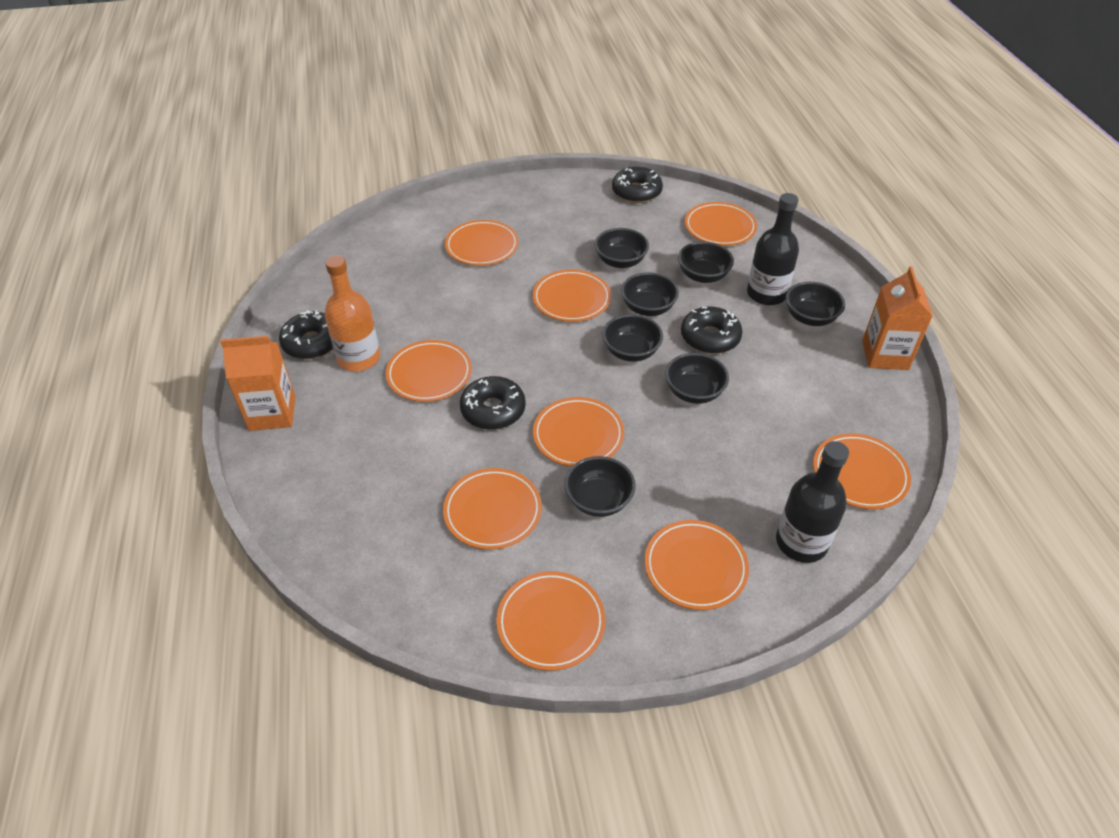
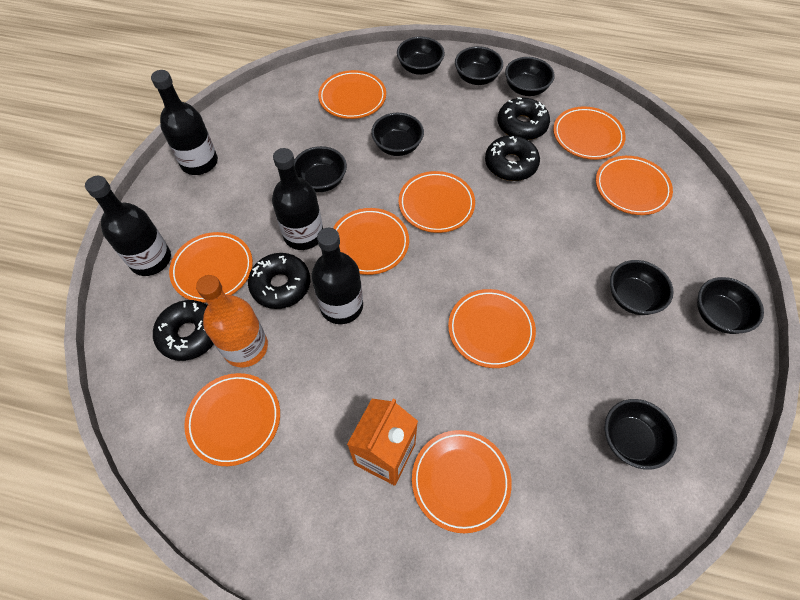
black bottle: 2 -> 4
black bowl: 7 -> 8
orange carton: 2 -> 1

